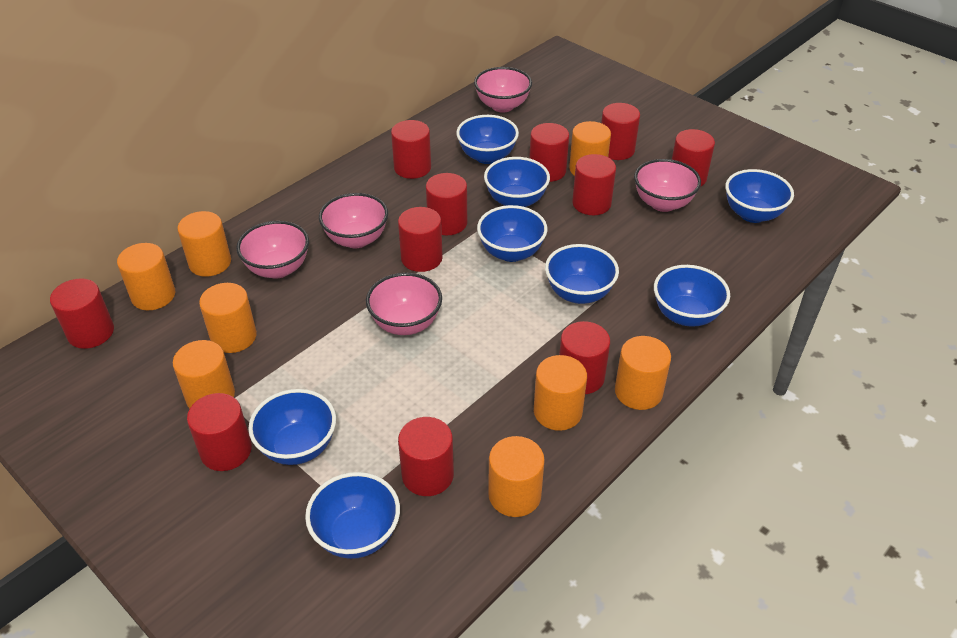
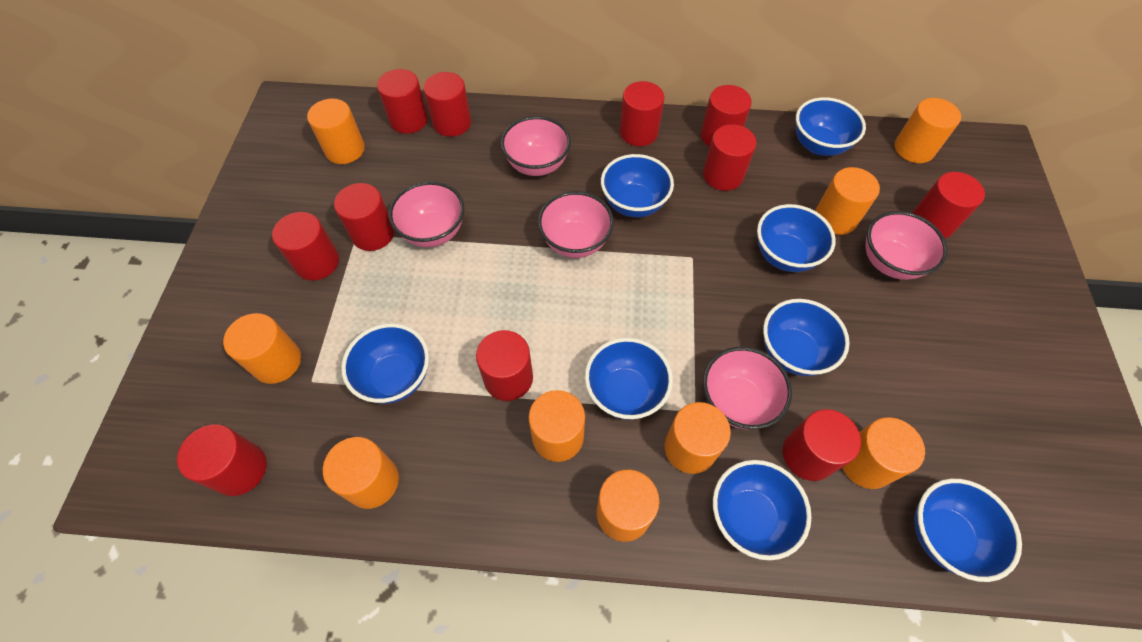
orange cylinder: 8 -> 9

